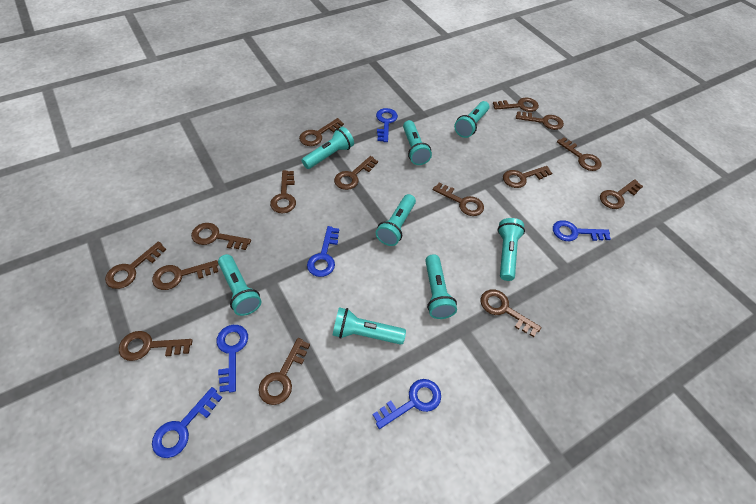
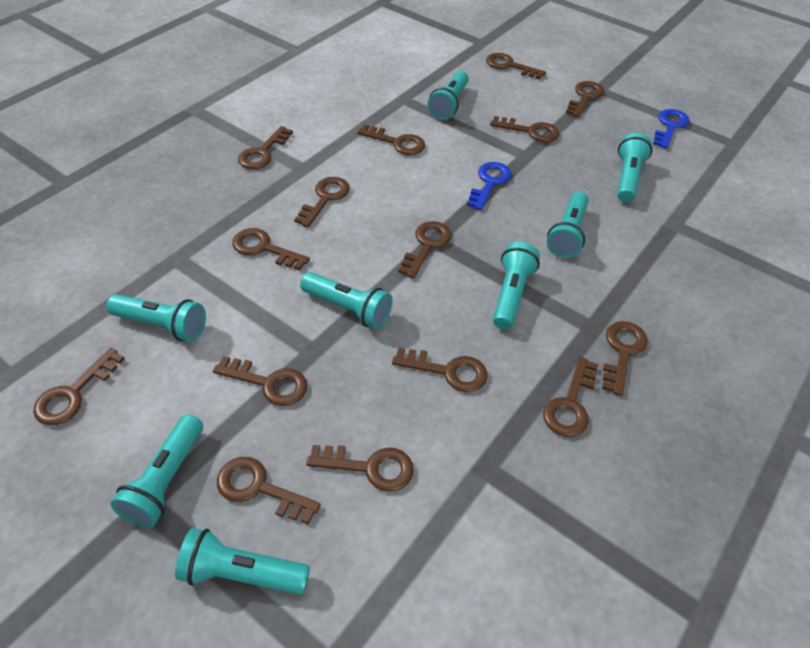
blue key: 6 -> 2

